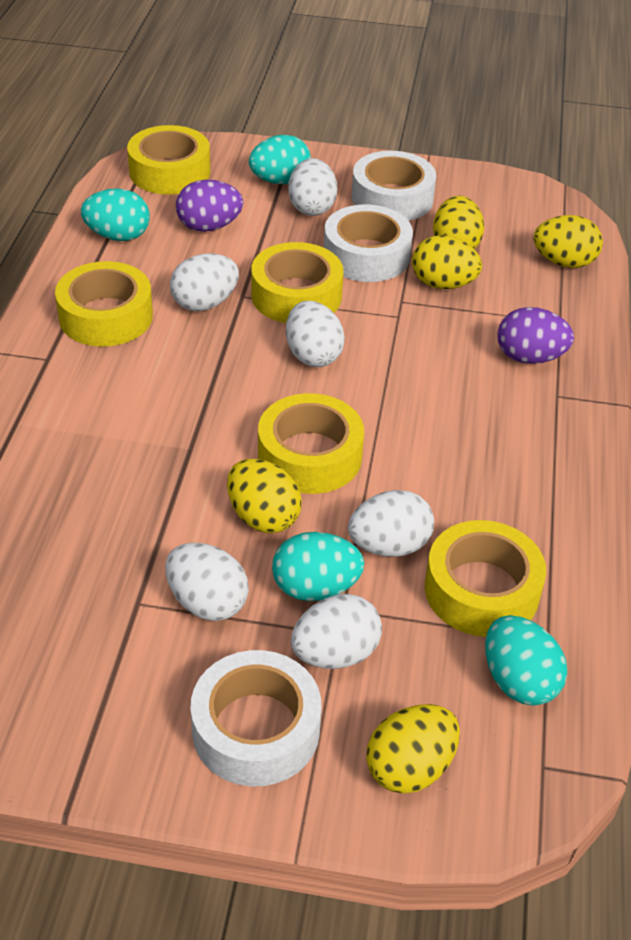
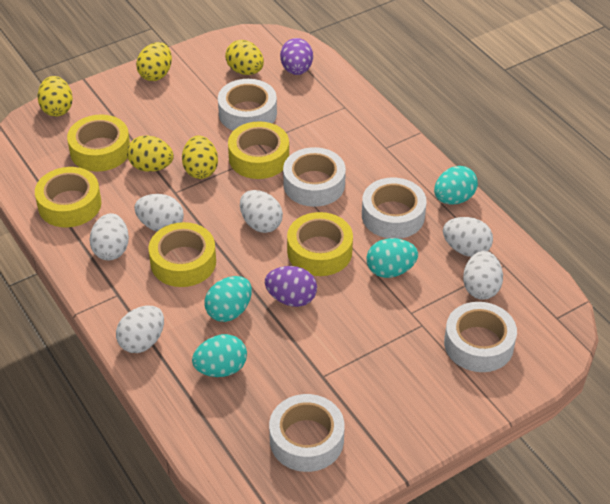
white tape: 3 -> 5

